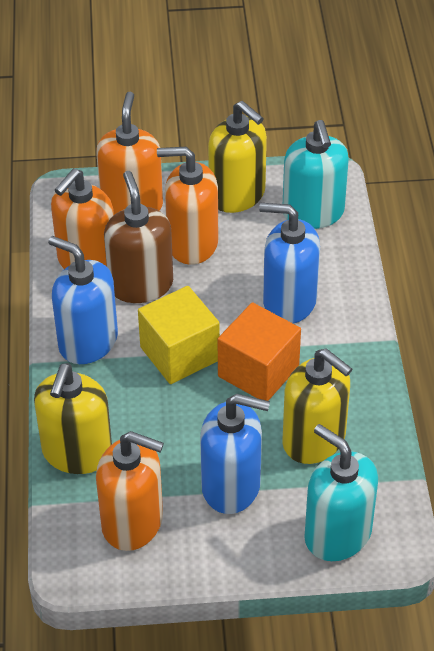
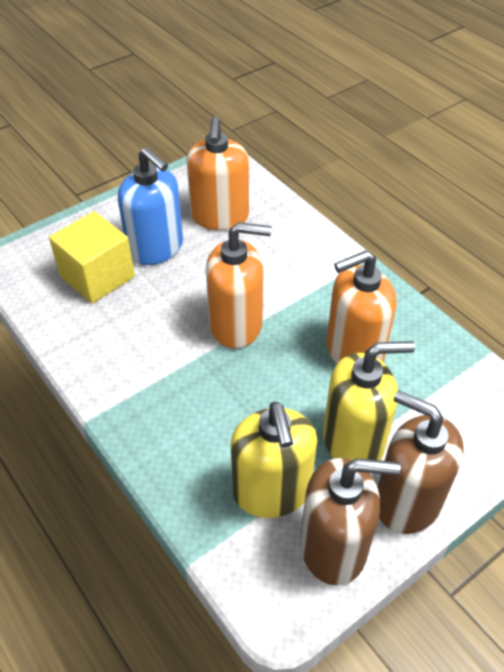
blue soap dispenser: 3 -> 1
brown soap dispenser: 1 -> 2
orange cube: 1 -> 0
orange soap dispenser: 4 -> 3
turquoise soap dispenser: 2 -> 0
yellow soap dispenser: 3 -> 2

